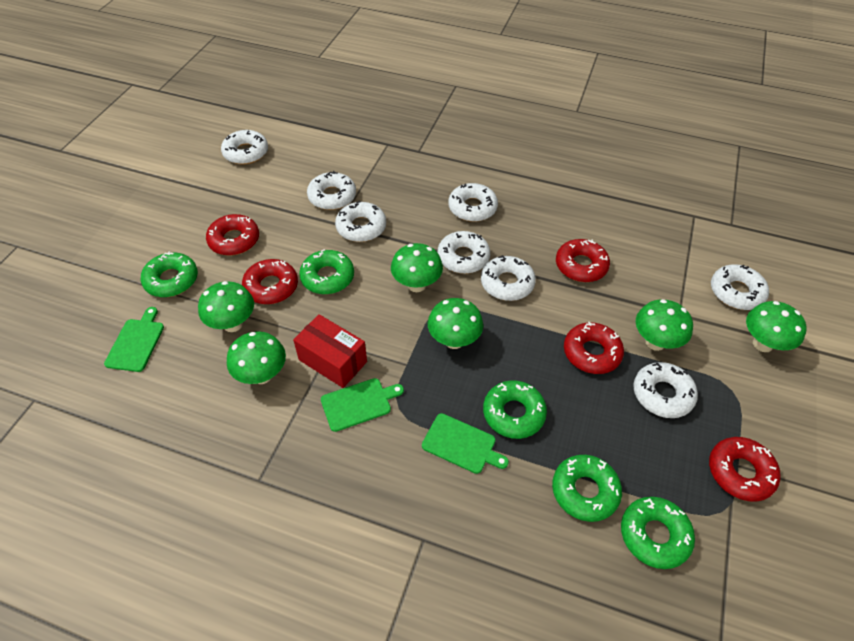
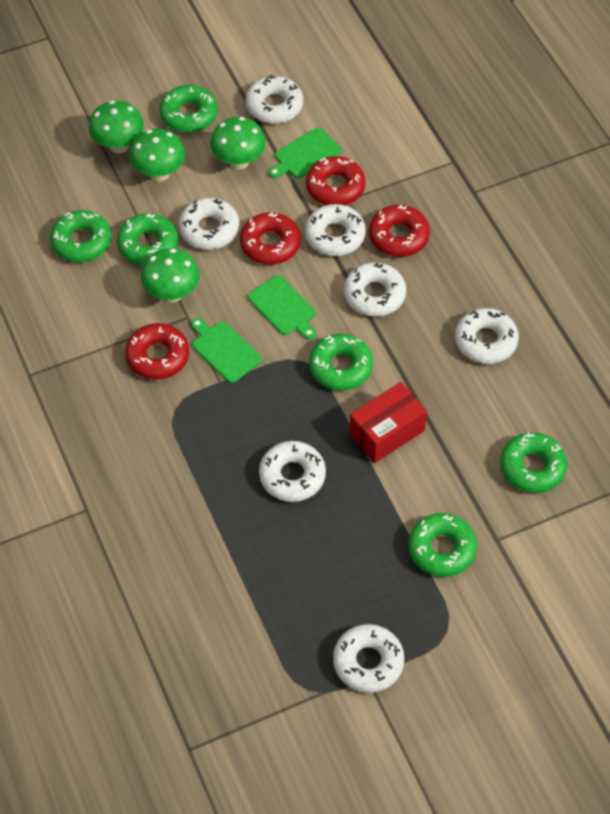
green donut: 5 -> 6
green mushroom: 6 -> 4
red donut: 5 -> 4
white donut: 8 -> 7

